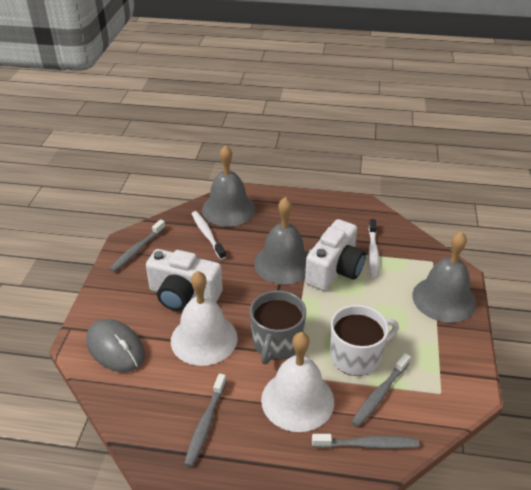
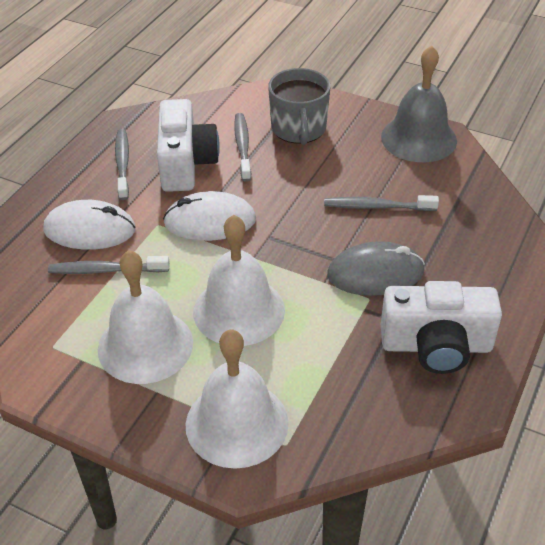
grey bell: 3 -> 1
white bell: 2 -> 3
white mouse: 0 -> 2
white mug: 1 -> 0
white toothbrush: 2 -> 0

